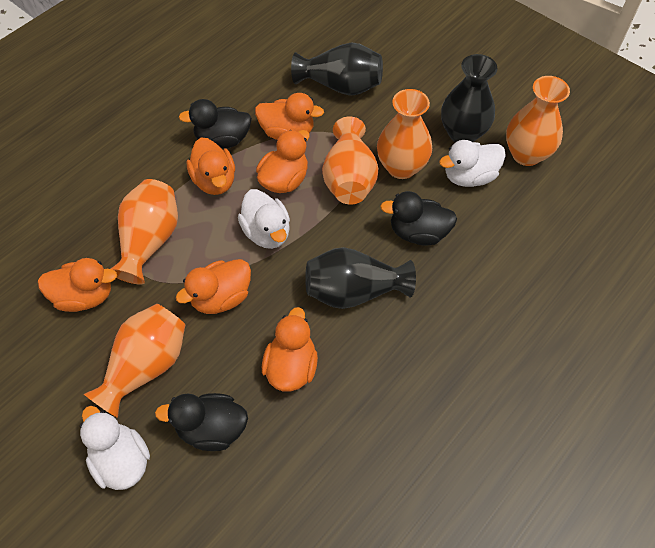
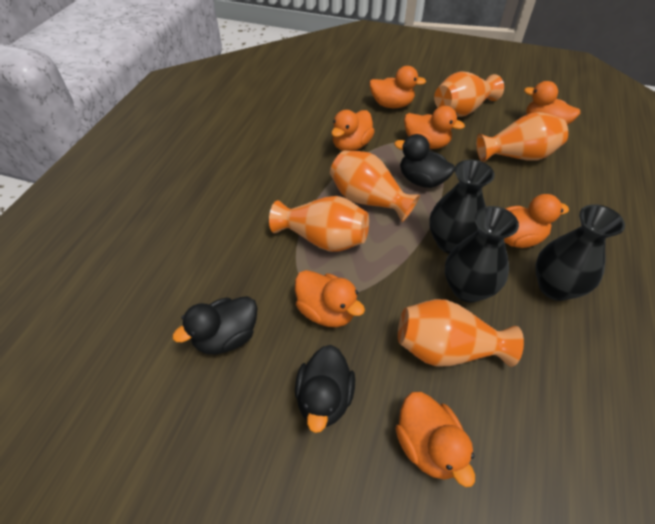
orange duck: 6 -> 7
white duck: 3 -> 0

